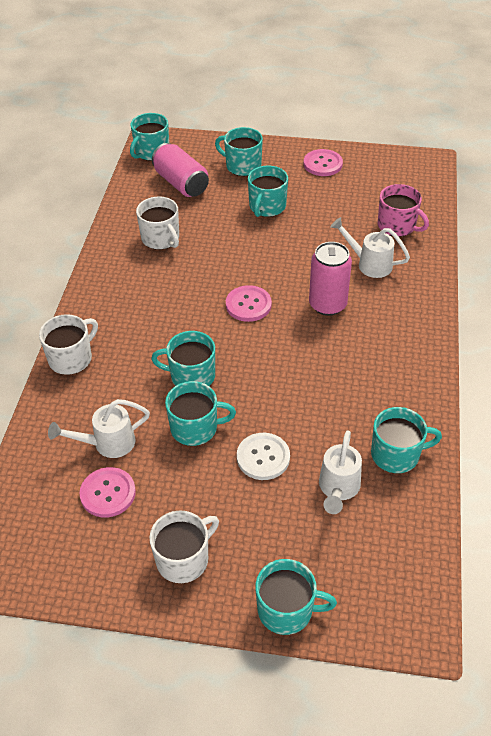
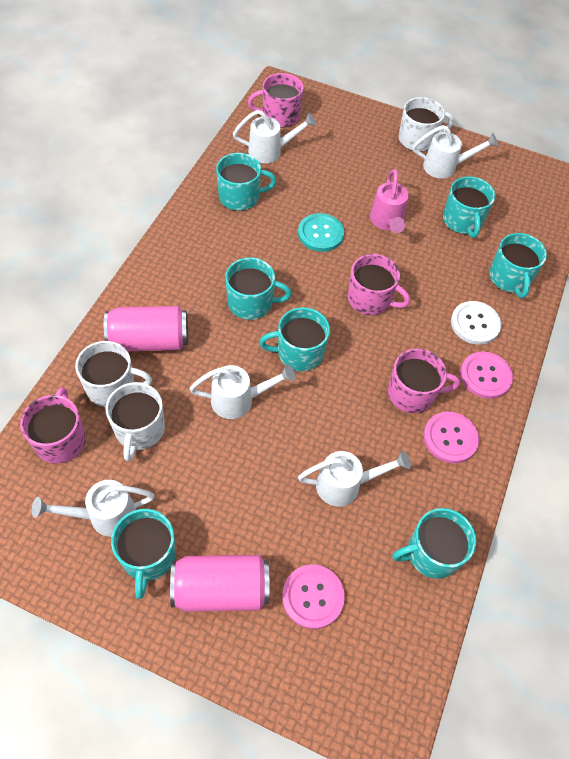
pink mug: 1 -> 4
pink watering can: 0 -> 1
turquoise button: 0 -> 1
white watering can: 3 -> 5

